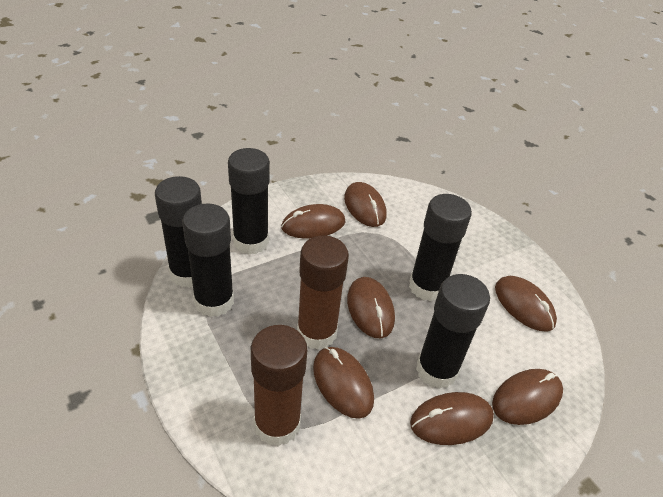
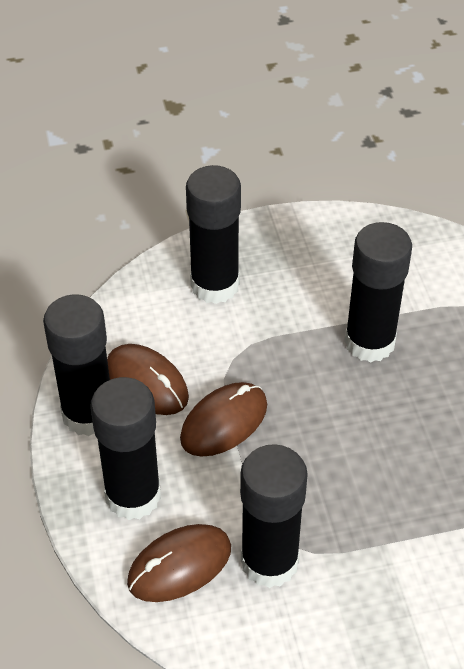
brown glue stick: 2 -> 0
brown mouse: 7 -> 3

